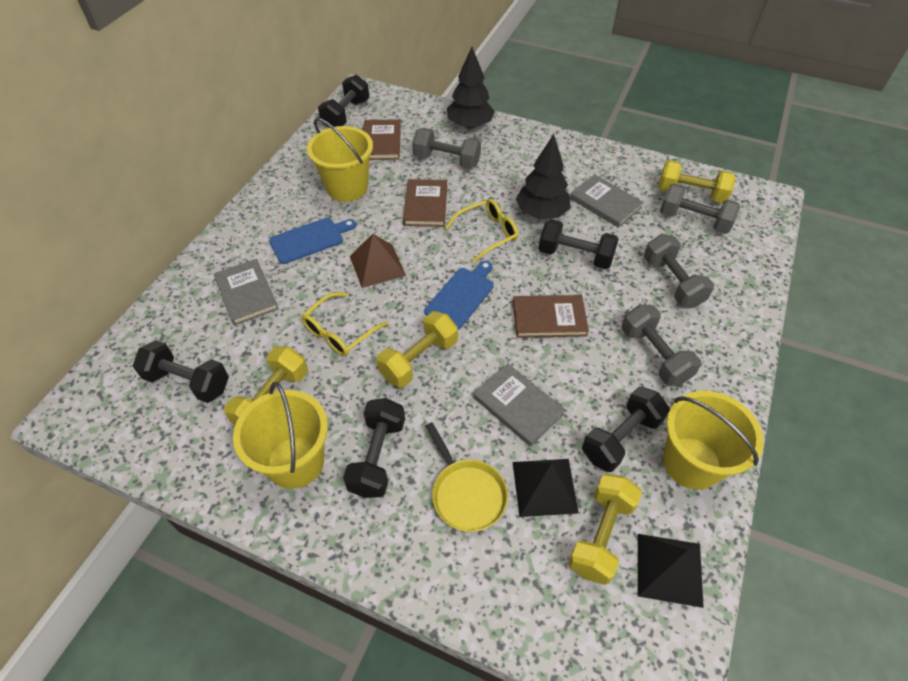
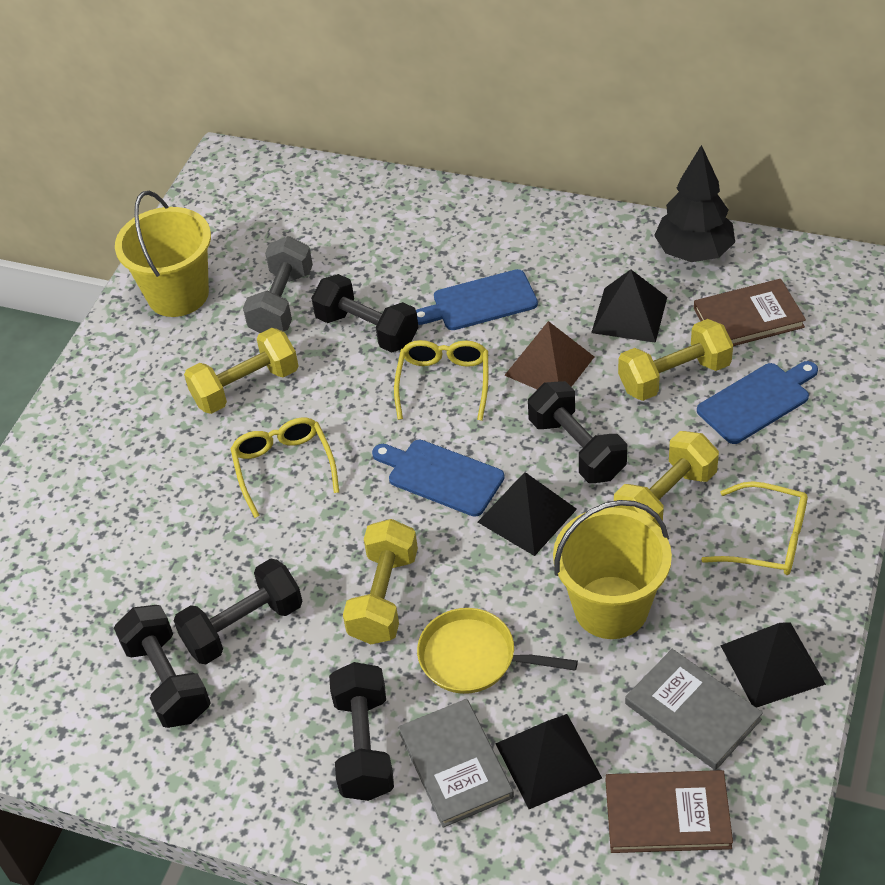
black pyramid: 2 -> 4
black tree: 2 -> 1
blue cutting board: 2 -> 3
brown book: 3 -> 2
grey book: 3 -> 2
grey dumbbell: 4 -> 1
yellow bucket: 3 -> 2
yellow glasses: 2 -> 3

